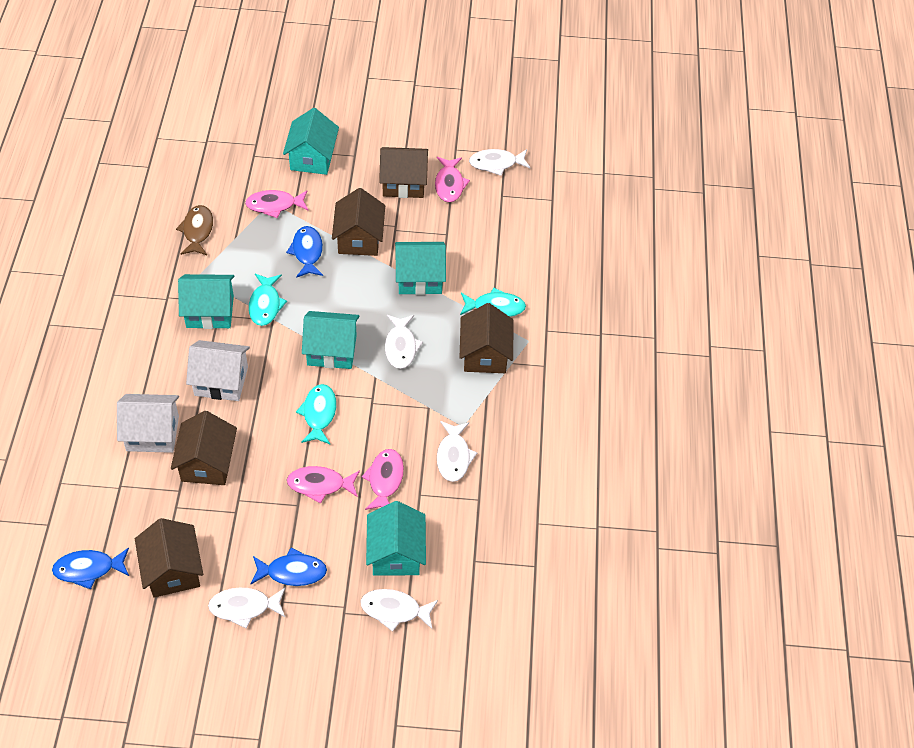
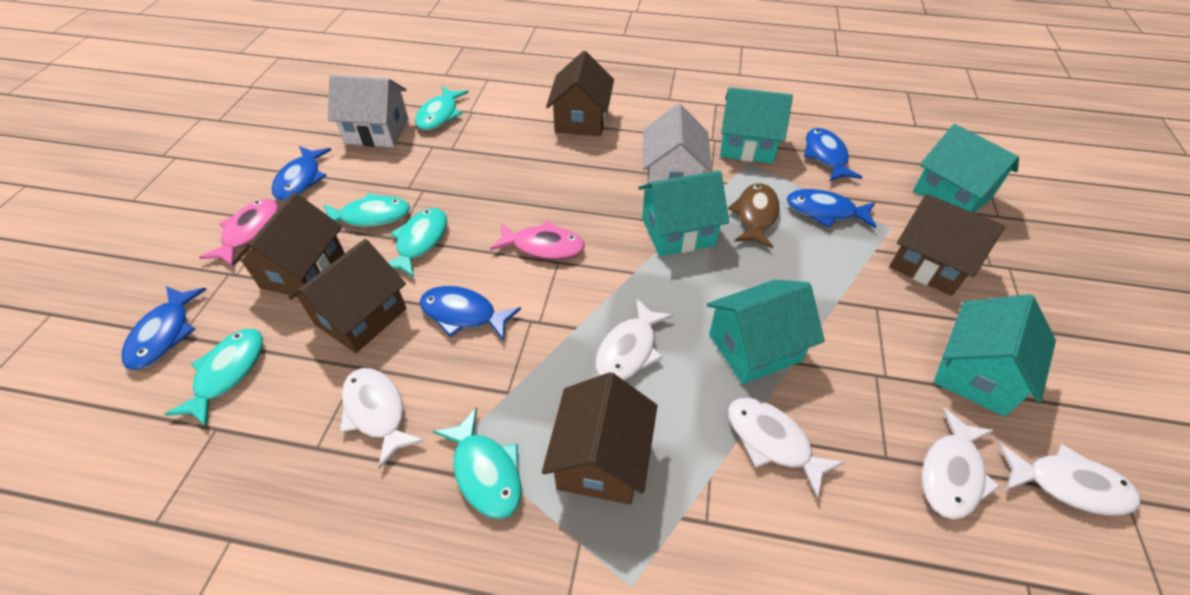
blue fish: 3 -> 5
pink fish: 4 -> 2
turquoise fish: 3 -> 5

